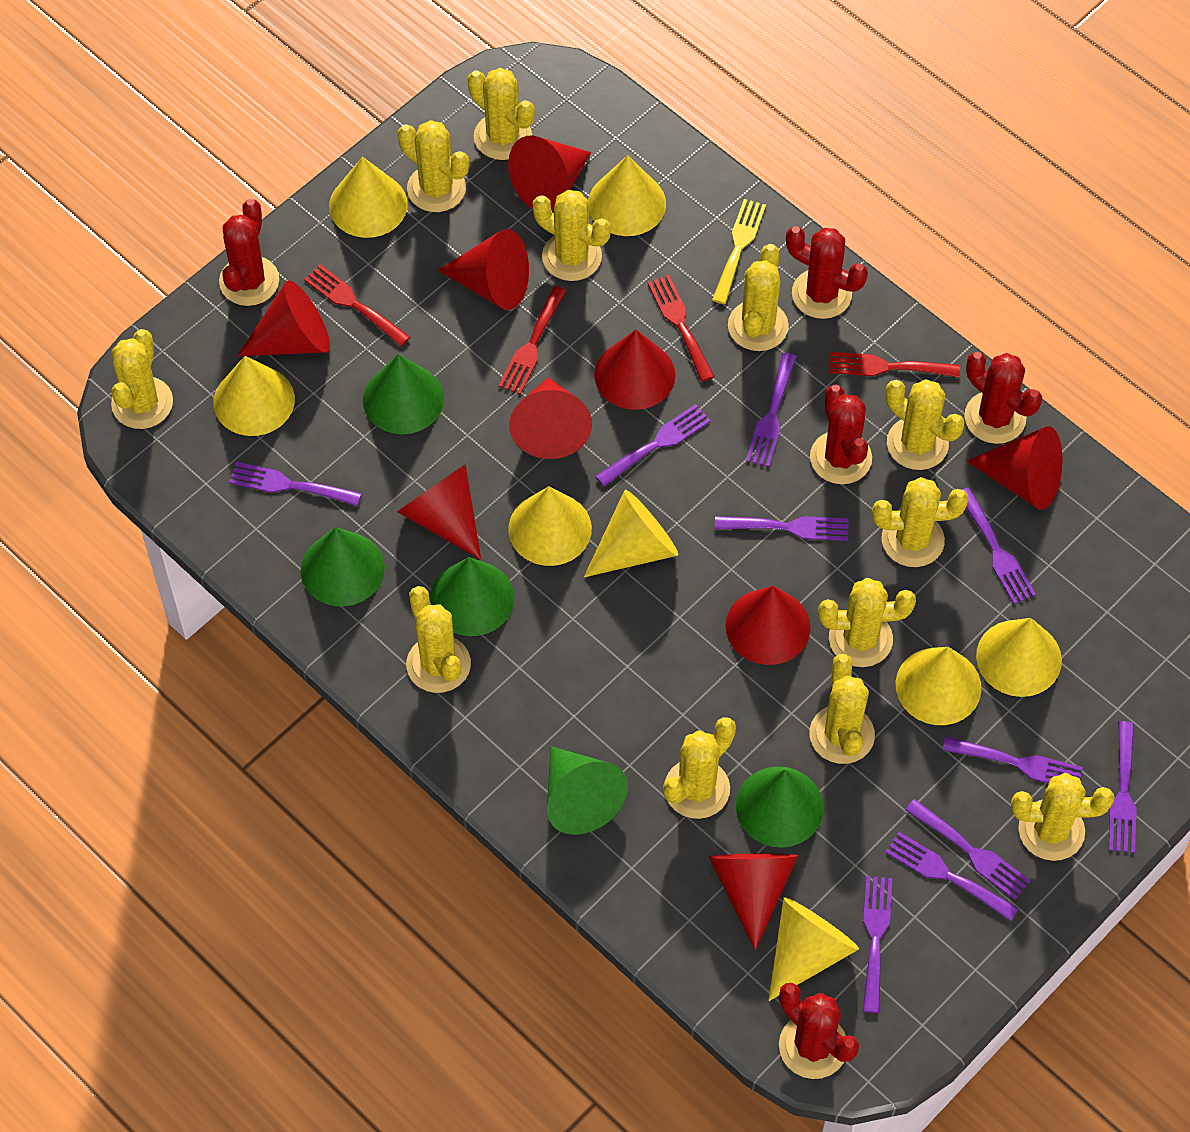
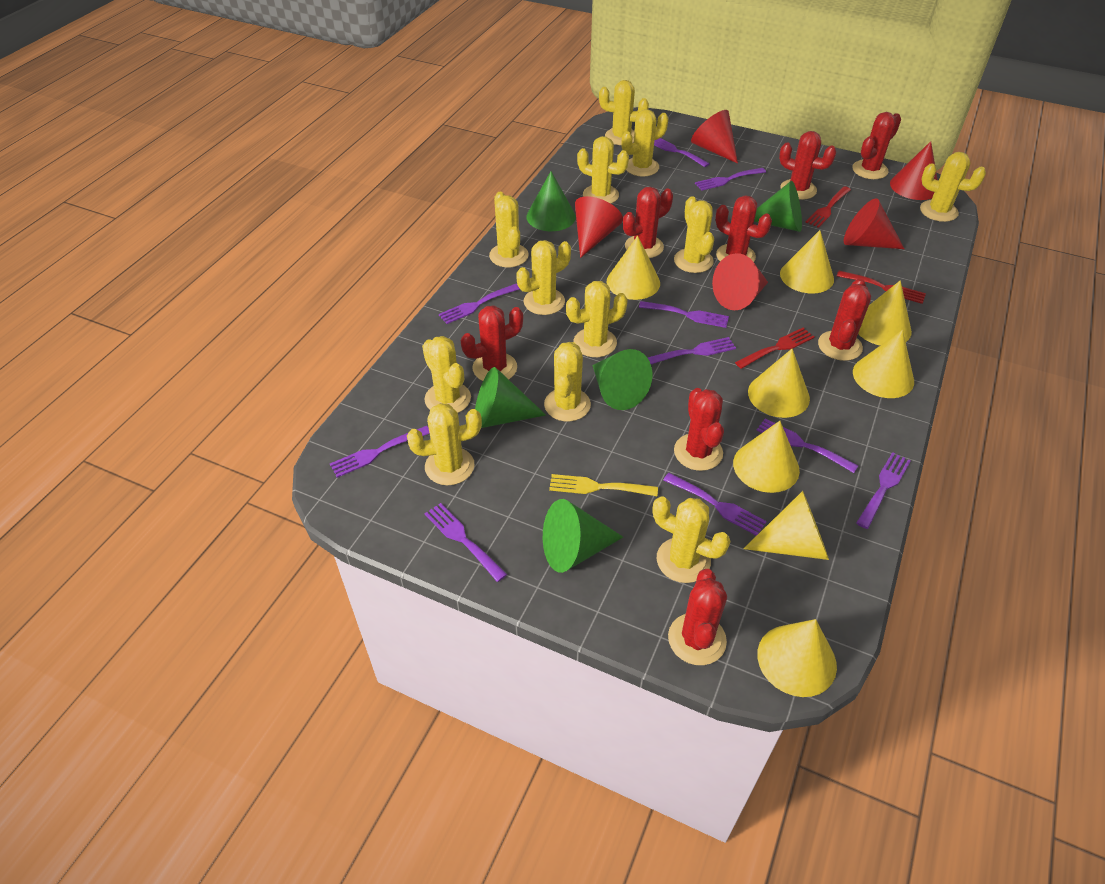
red cactus: 5 -> 8
red cone: 9 -> 5
red fork: 4 -> 3

